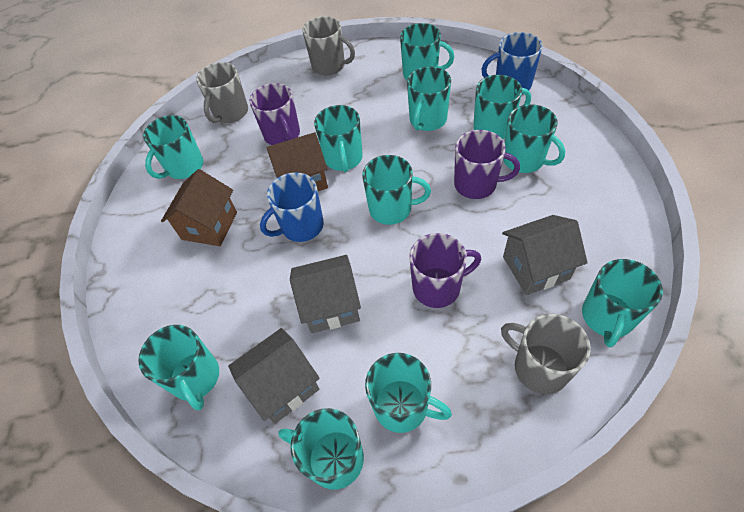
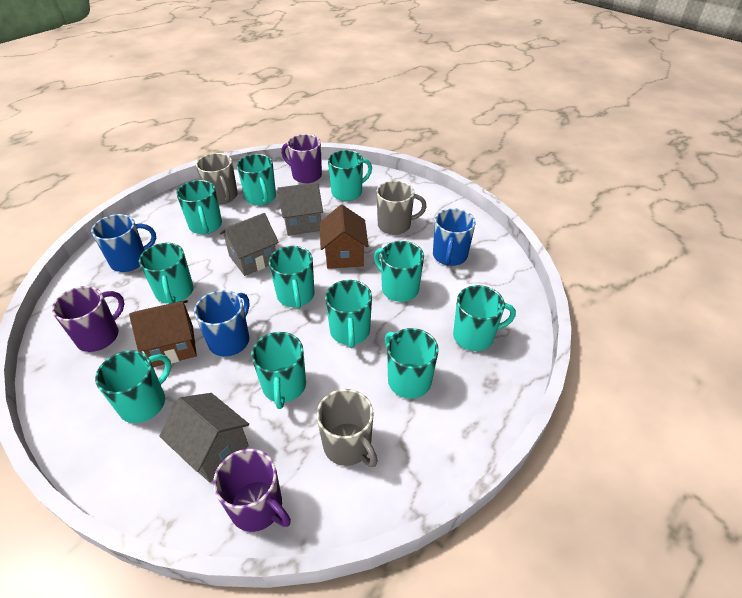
blue mug: 2 -> 3

